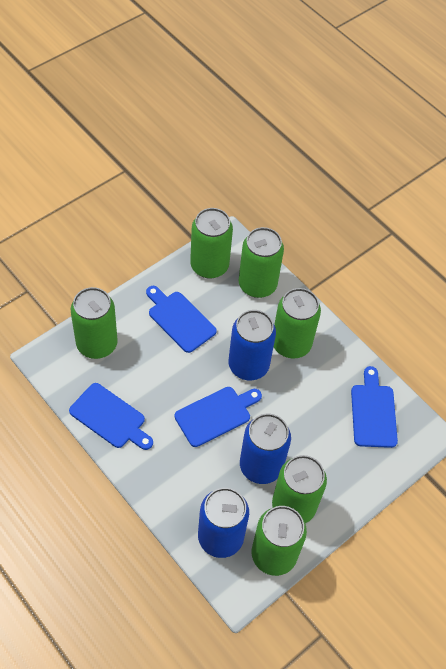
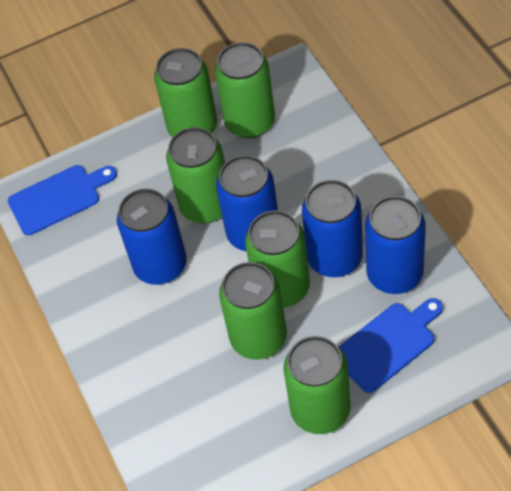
blue can: 3 -> 4
blue cutting board: 4 -> 2

